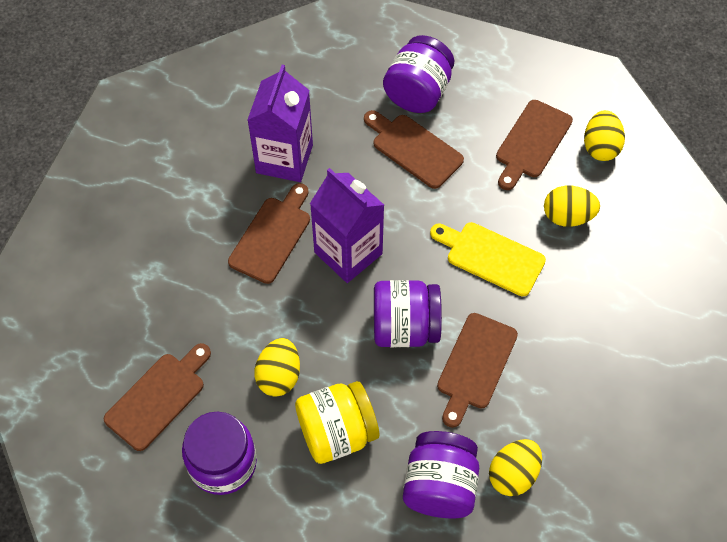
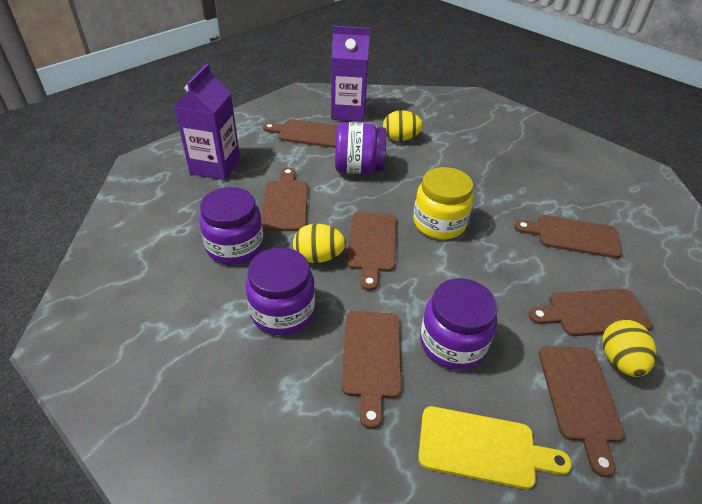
brown cutting board: 5 -> 7
yellow egg: 4 -> 3

